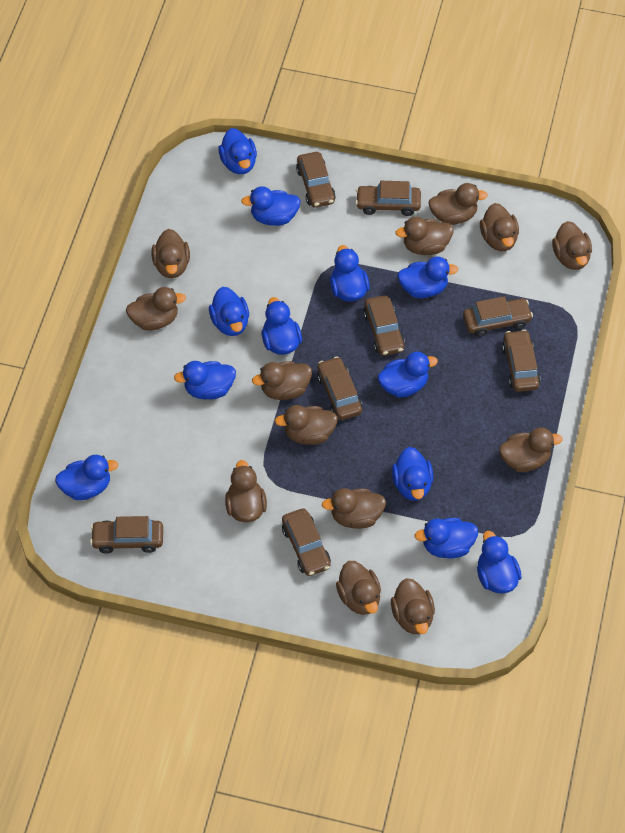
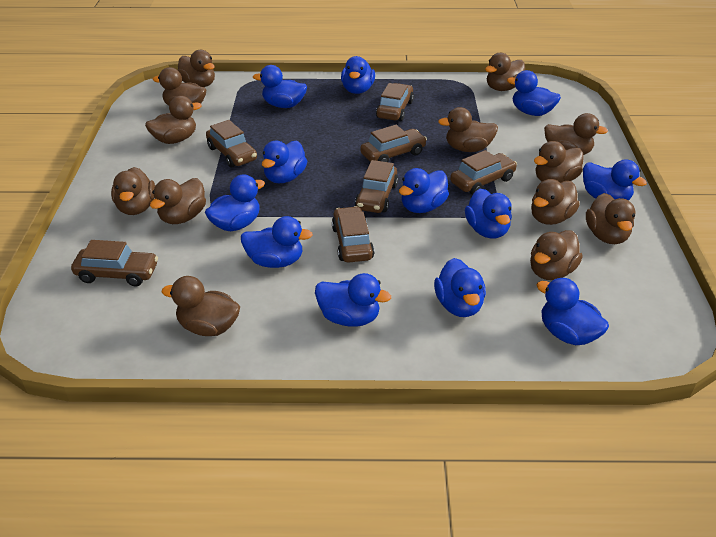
brown car: 8 -> 7

